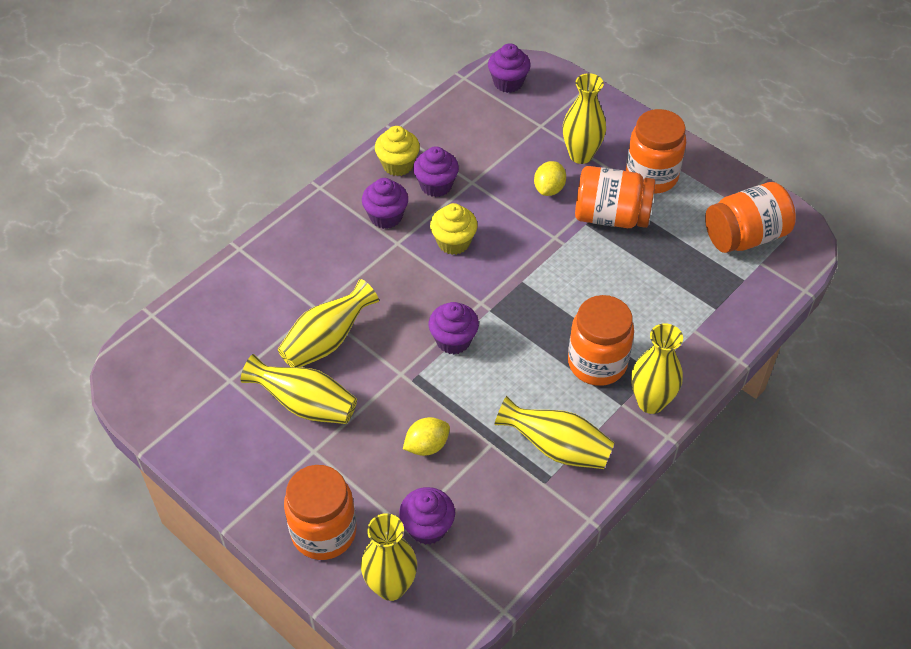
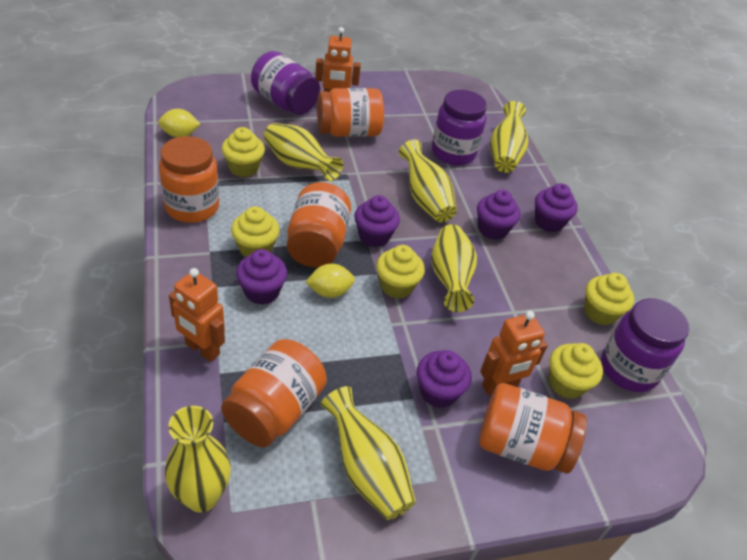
orange robot: 0 -> 3
purple jar: 0 -> 3
yellow cupcake: 2 -> 5

